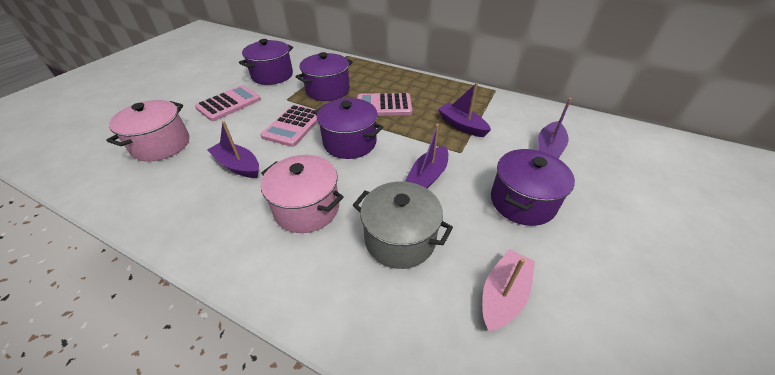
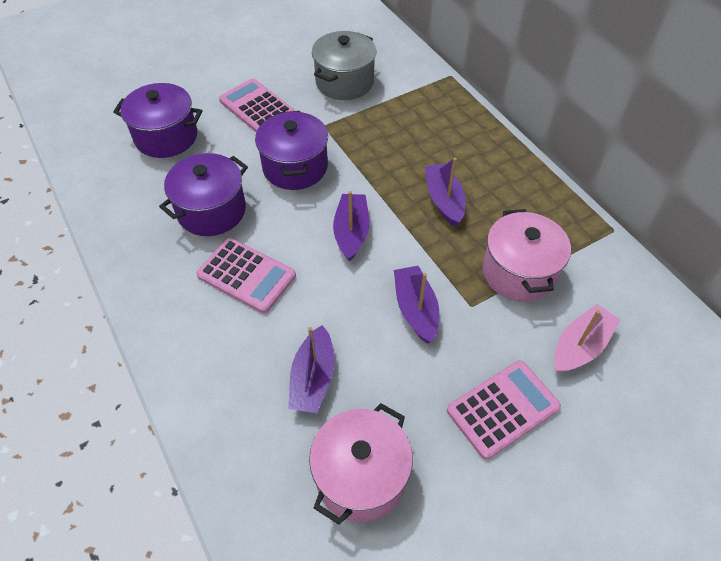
purple pot: 4 -> 3

